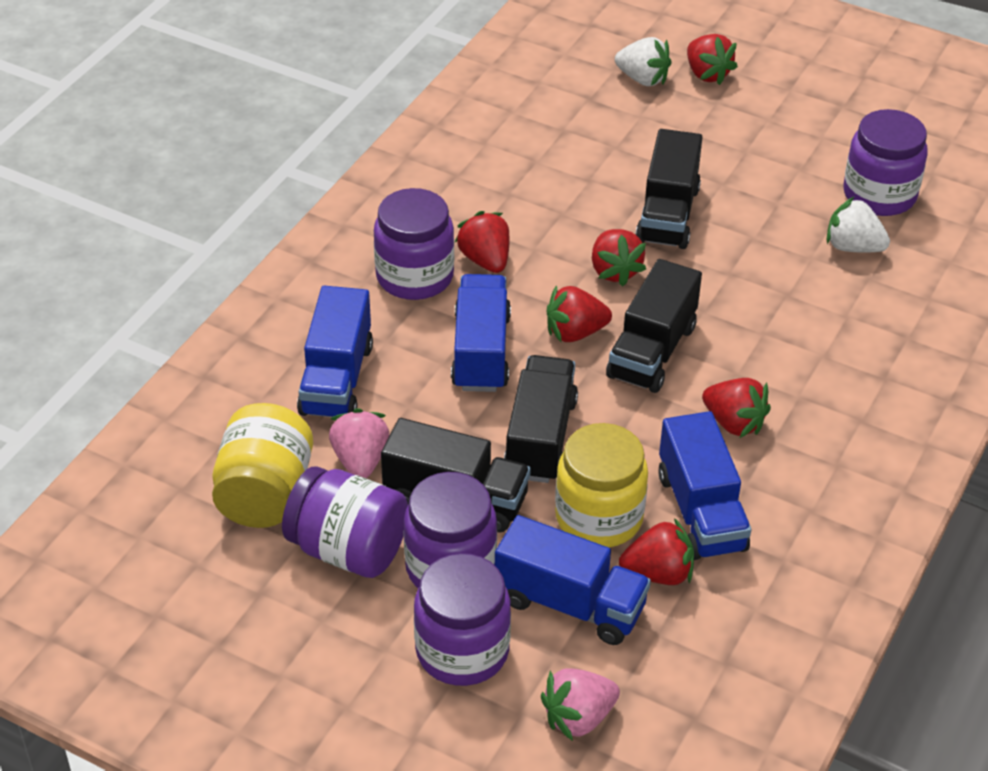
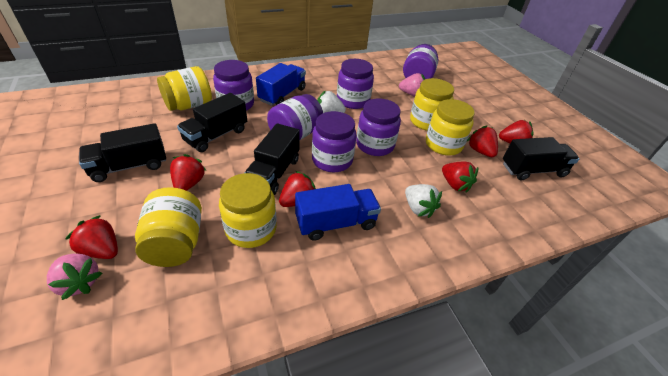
blue truck: 4 -> 2
purple jar: 5 -> 6
yellow jar: 2 -> 5

